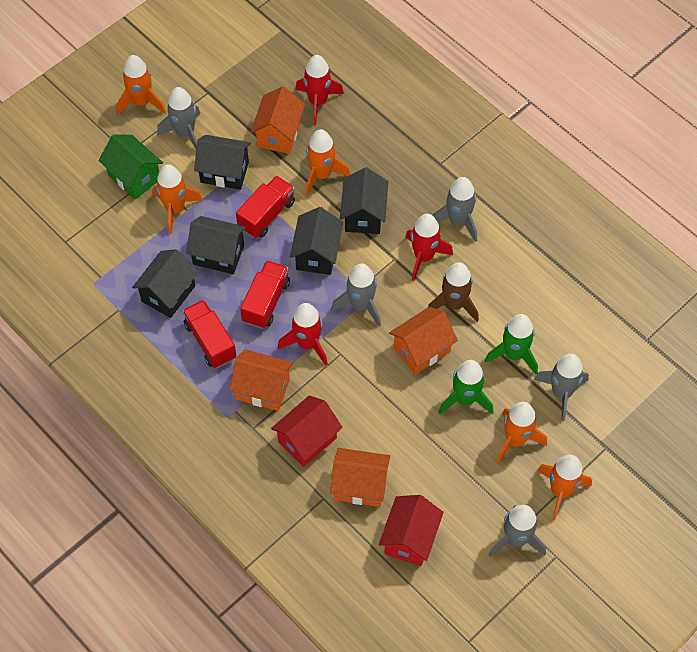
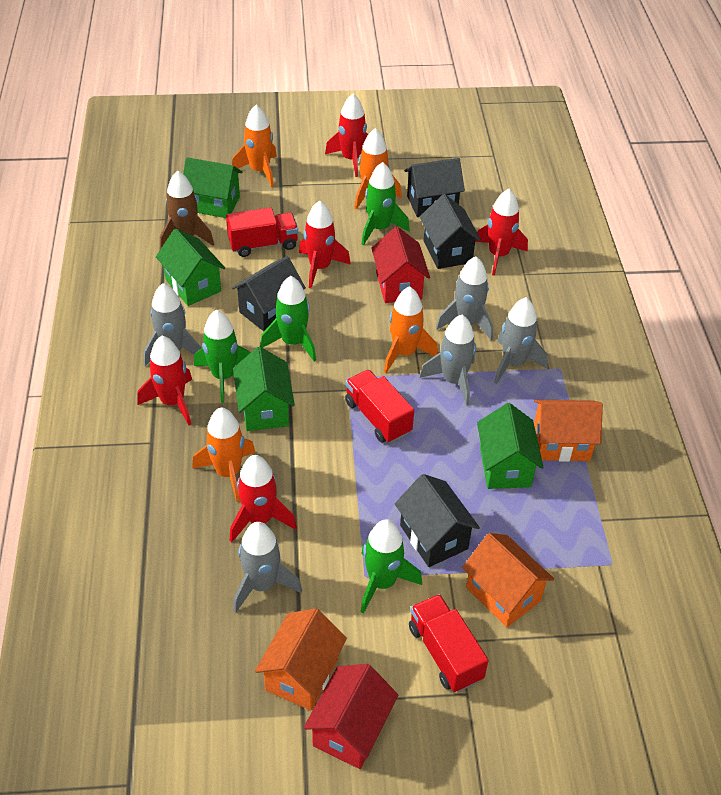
black house: 5 -> 4
green house: 1 -> 4
green rocket: 2 -> 4
orange house: 4 -> 3
orange rocket: 5 -> 4
red rocket: 3 -> 5

